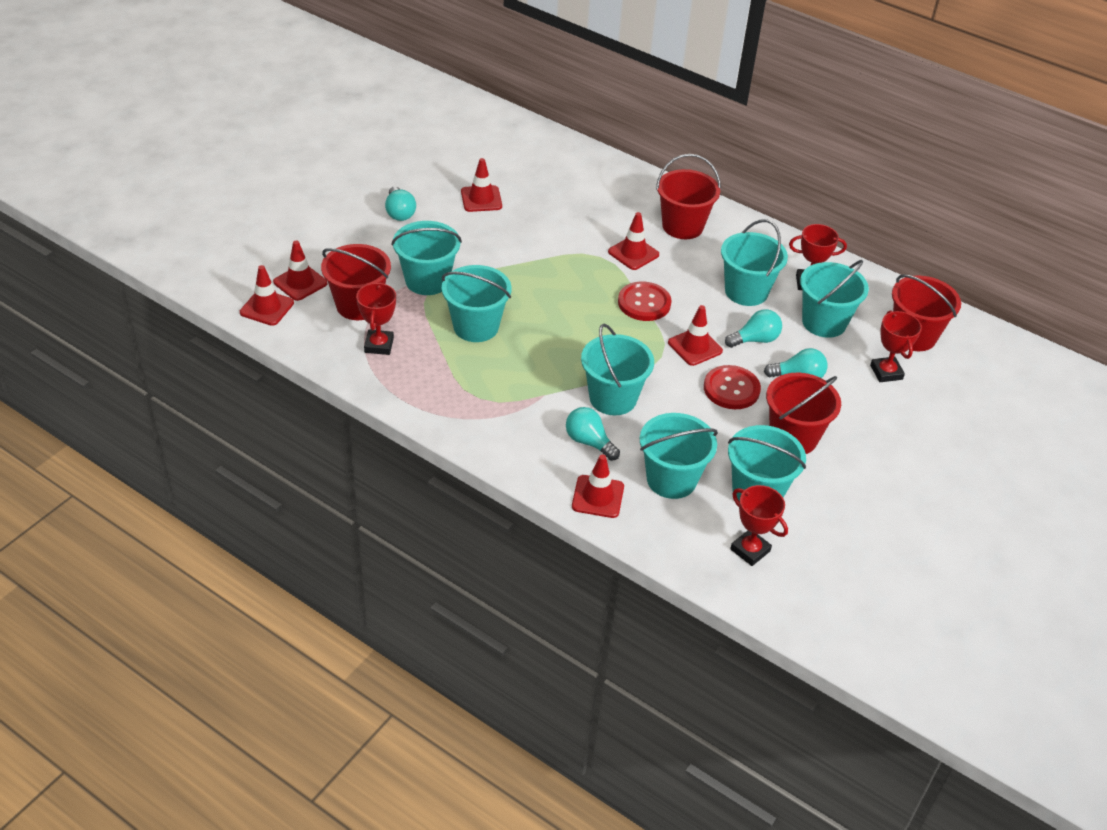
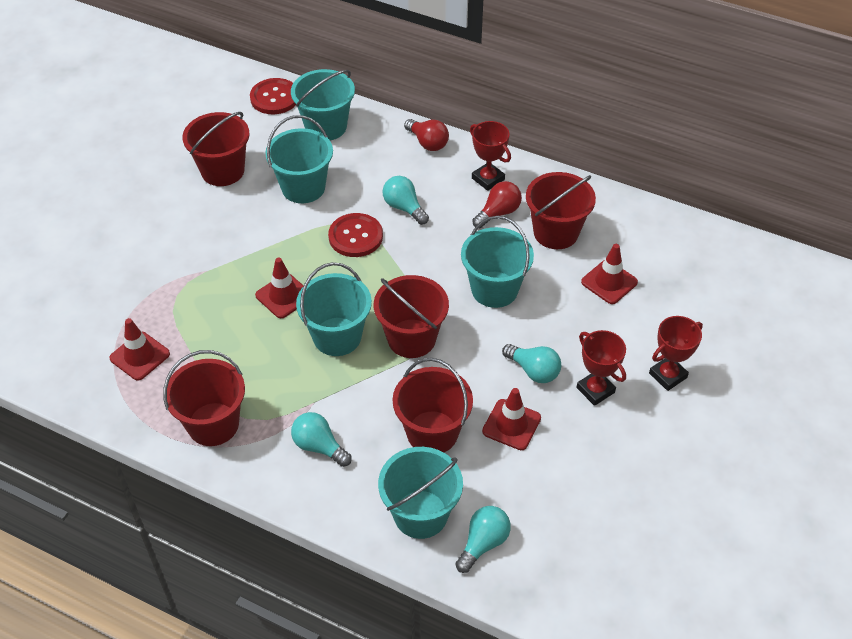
red bucket: 4 -> 5
red light bulb: 0 -> 2
red traffic cone: 6 -> 4
red trophy: 4 -> 3
turquoise bucket: 7 -> 5

